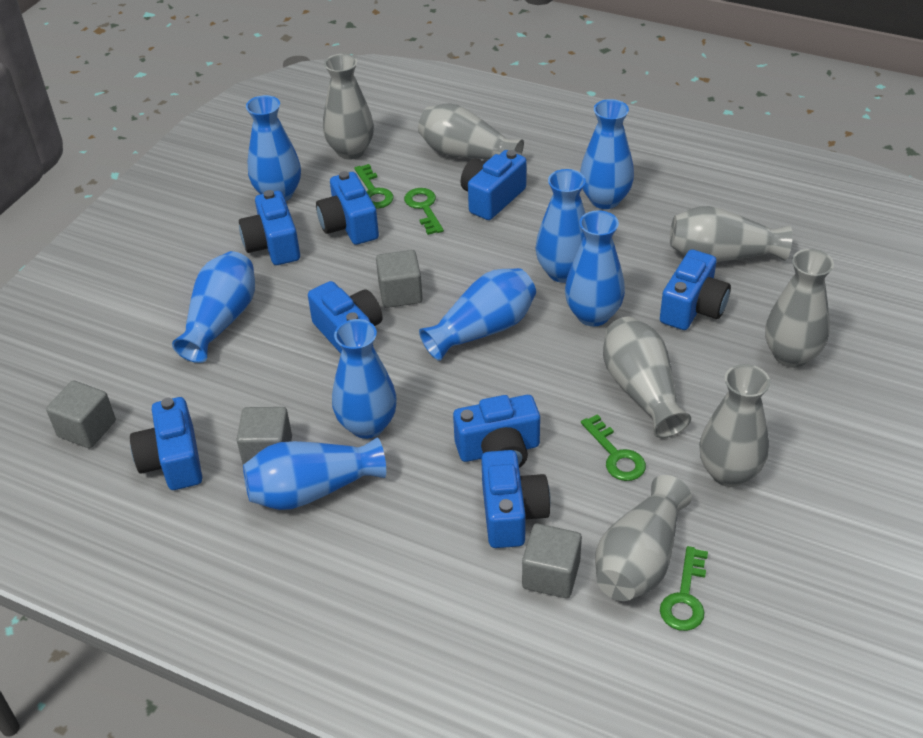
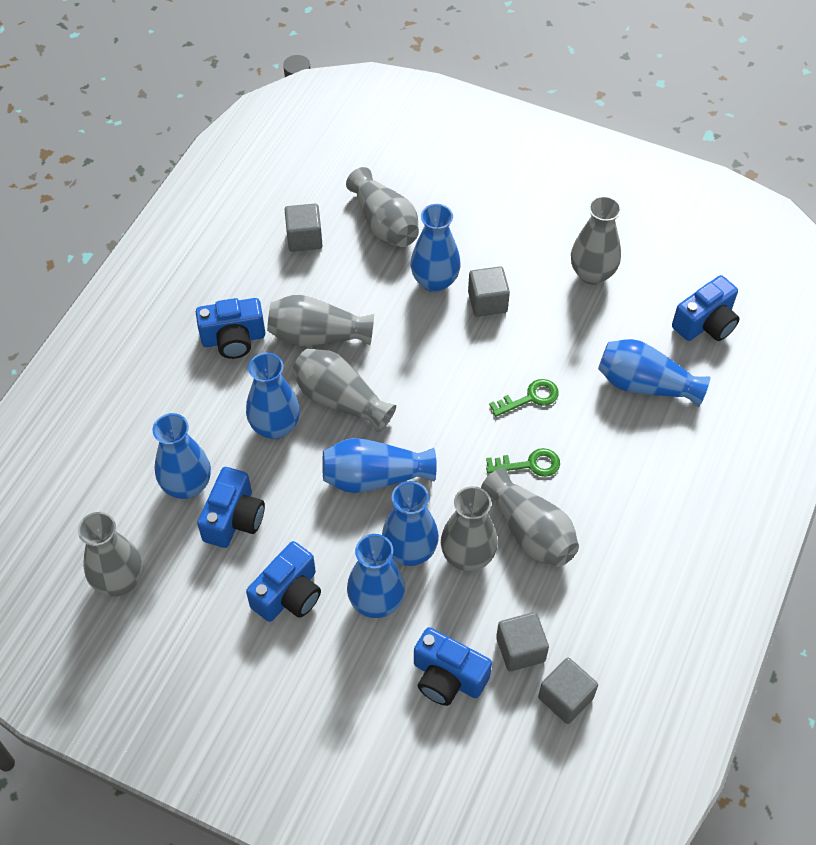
blue camera: 8 -> 5
blue vase: 8 -> 7
green key: 4 -> 2

